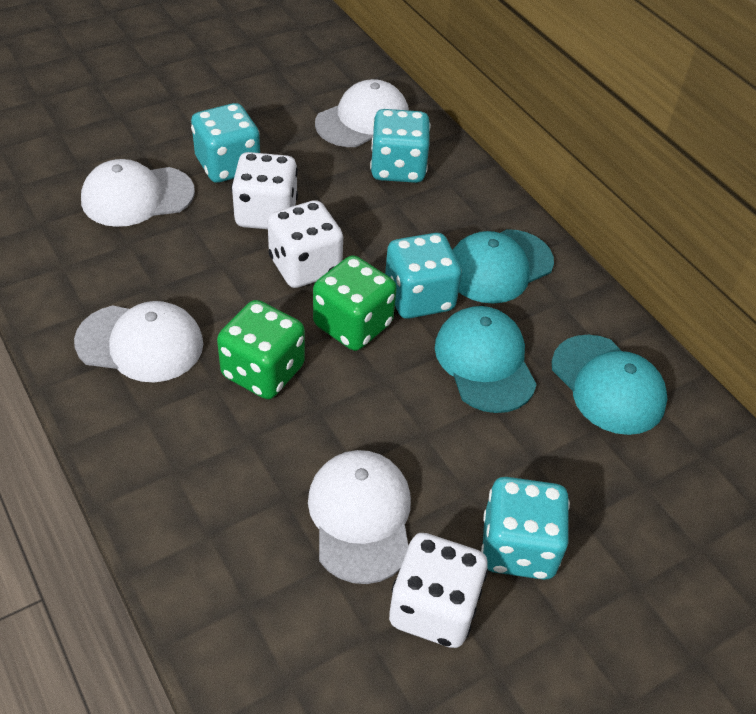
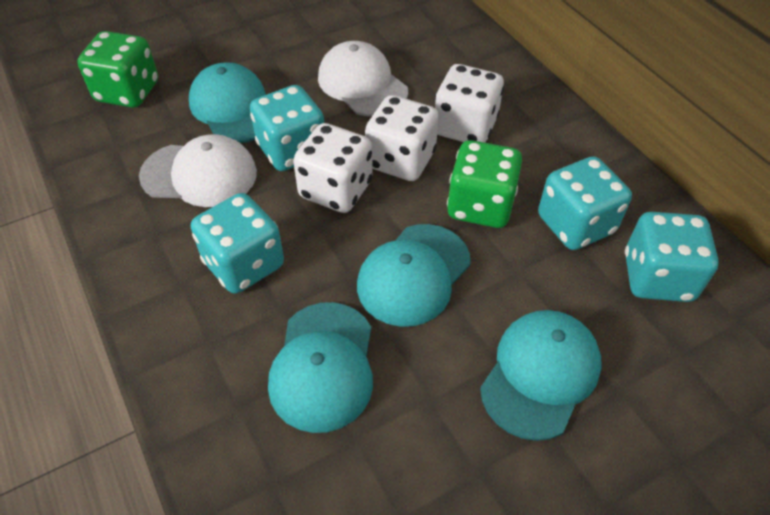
turquoise cap: 3 -> 4
white cap: 4 -> 2

